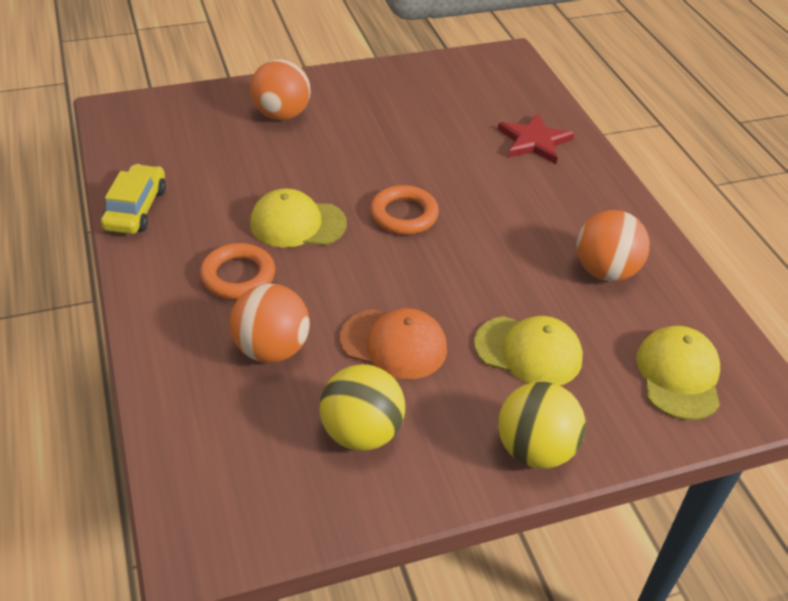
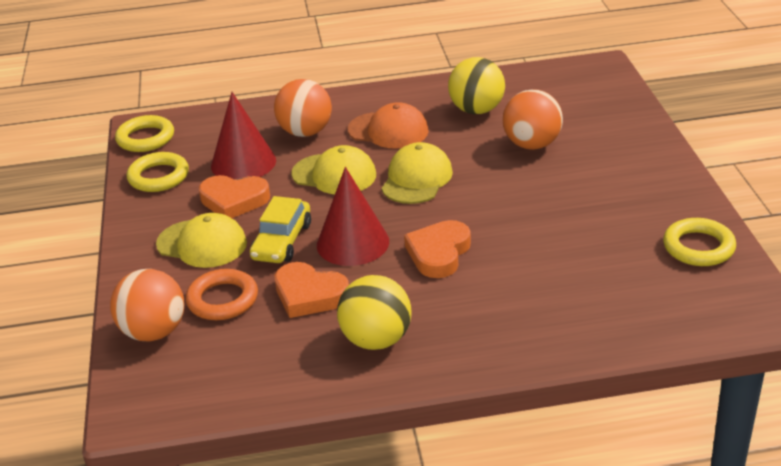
orange heart: 0 -> 3
orange ring: 2 -> 1
red cone: 0 -> 2
red star: 1 -> 0
yellow ring: 0 -> 3

